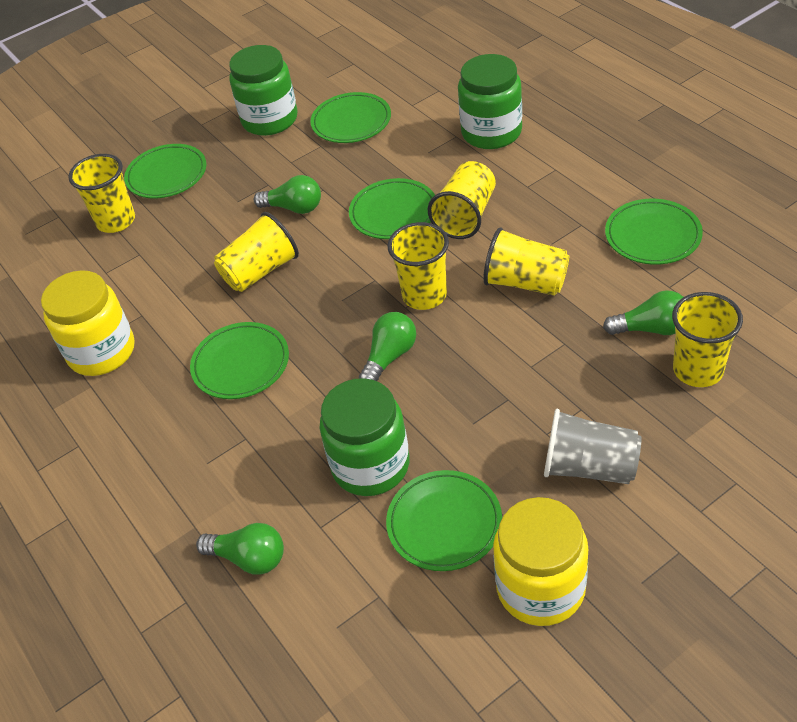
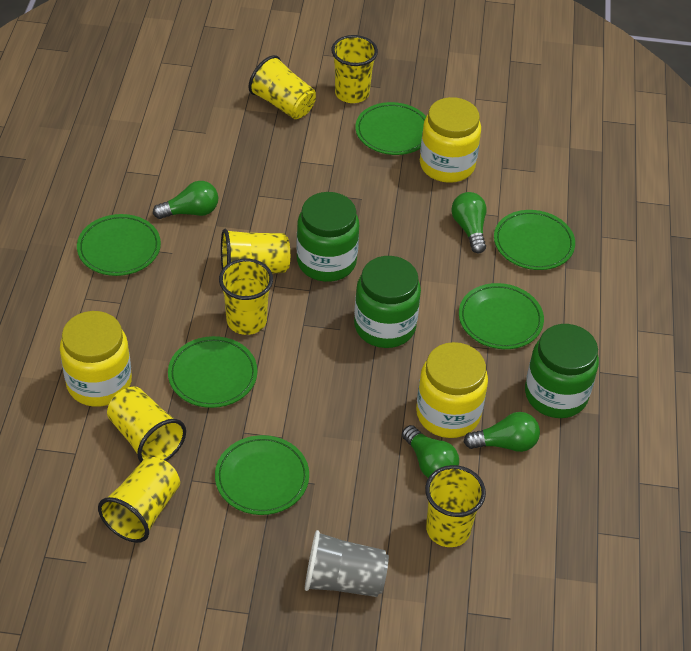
yellow cup: 6 -> 7
yellow jar: 2 -> 3

